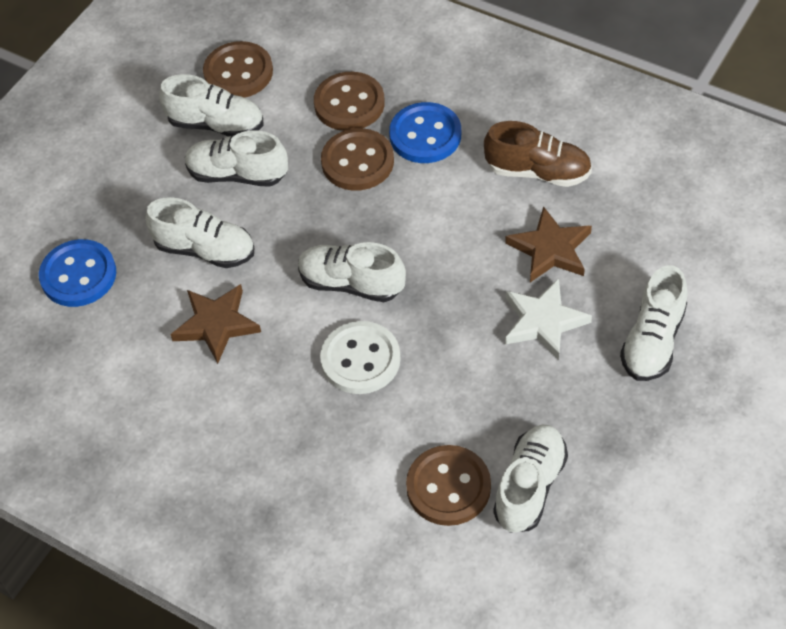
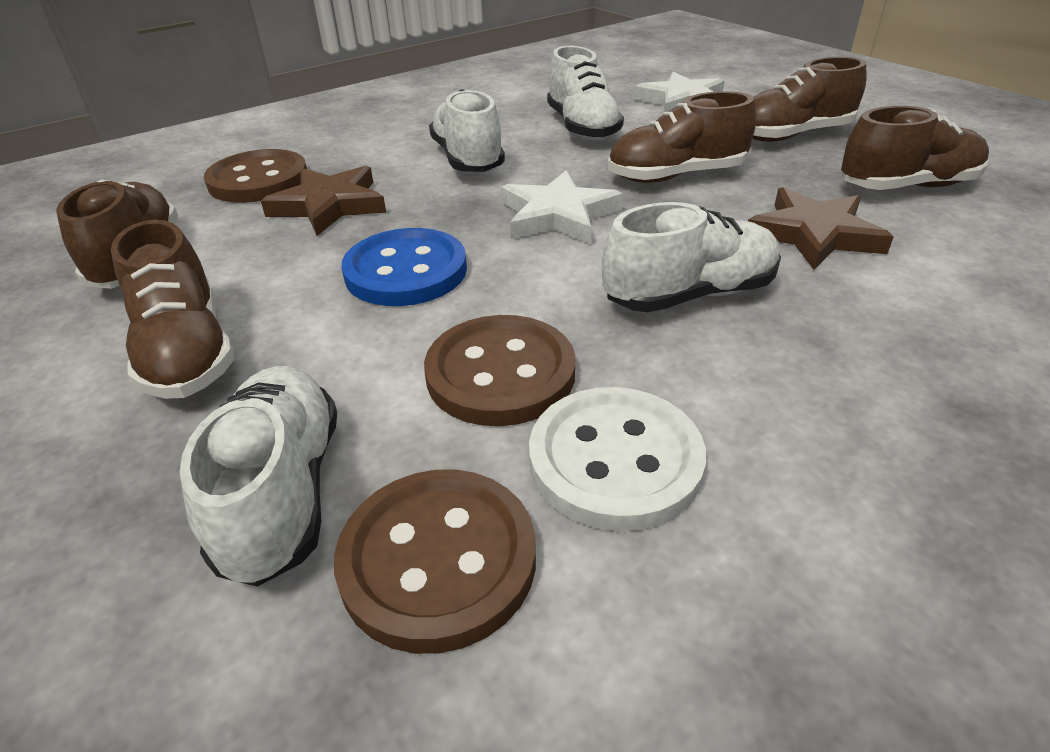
blue button: 2 -> 1
brown button: 4 -> 3
brown shoe: 1 -> 5
white shoe: 6 -> 4
white star: 1 -> 2

